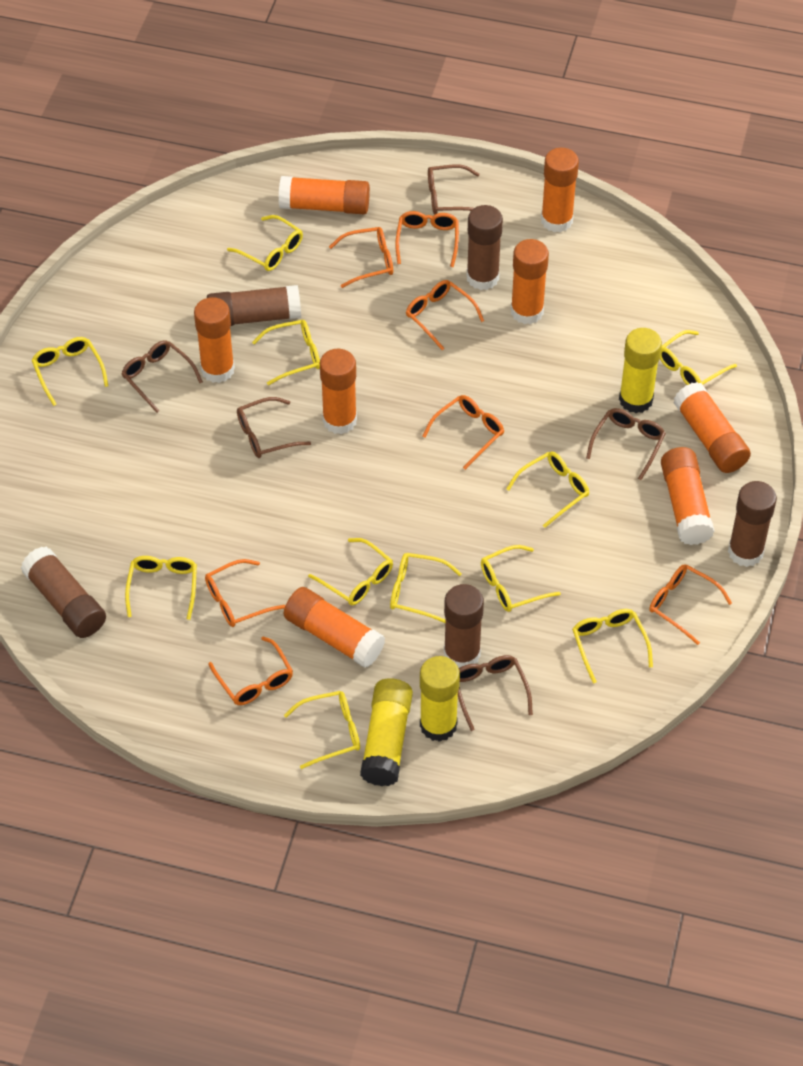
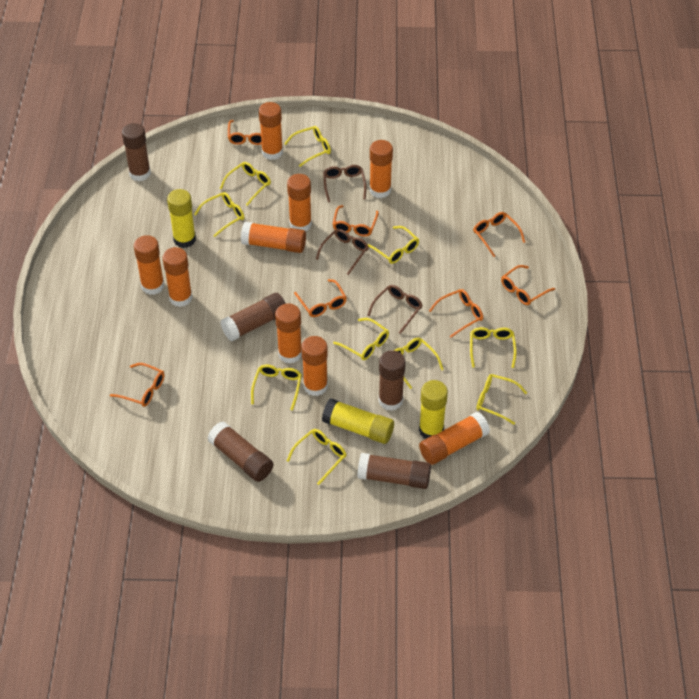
brown glasses: 5 -> 3
orange glue stick: 8 -> 9
yellow glasses: 11 -> 10

